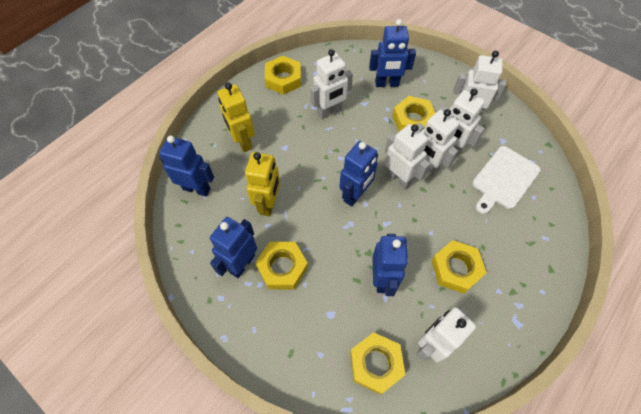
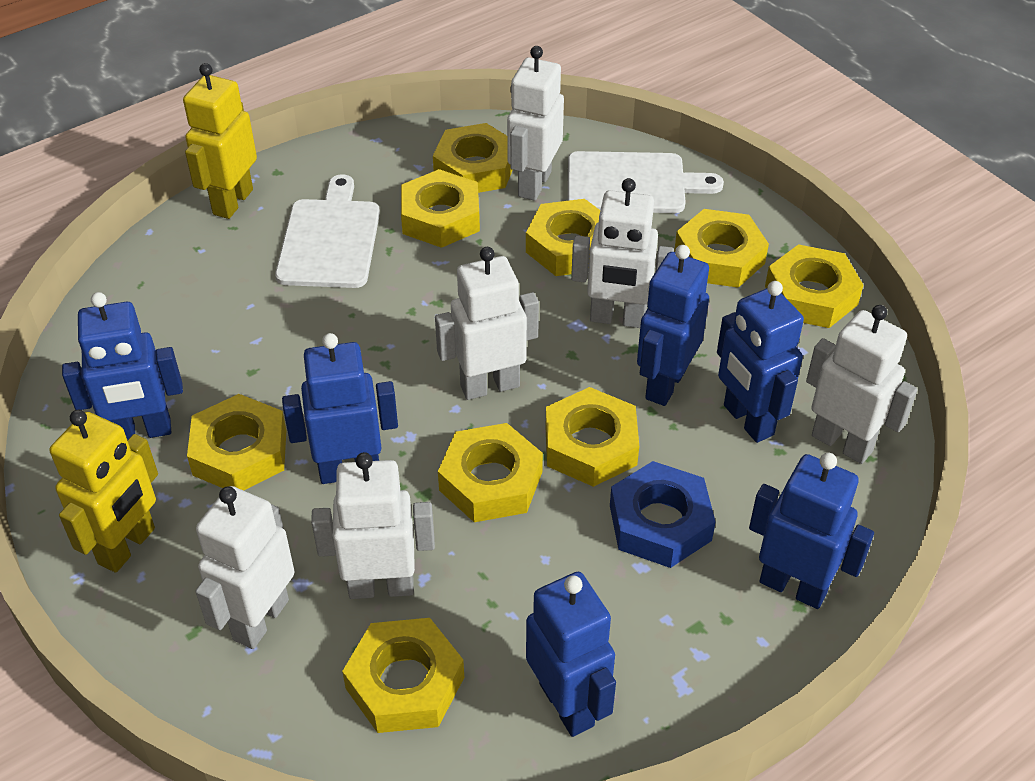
blue nut: 0 -> 1
blue robot: 5 -> 6
white cutting board: 1 -> 2
yellow nut: 5 -> 9

